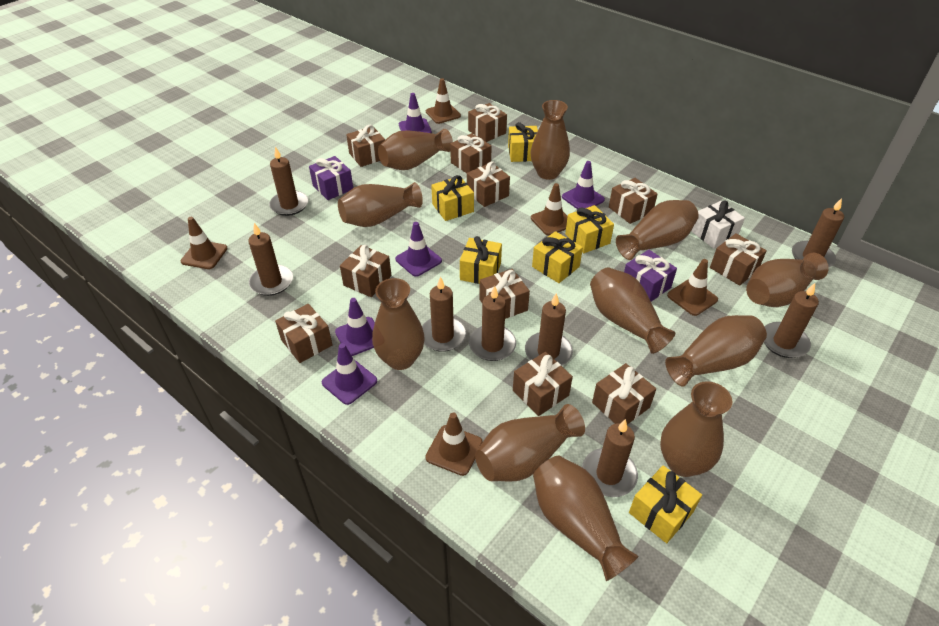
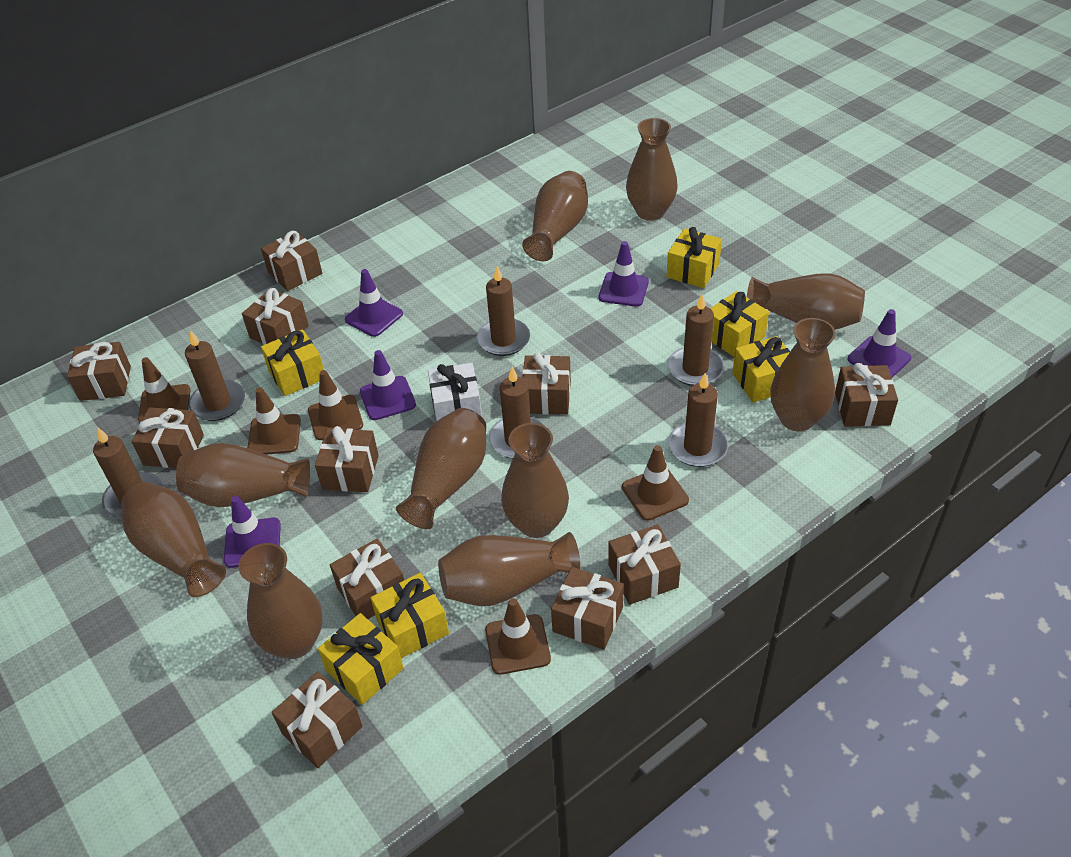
brown candle: 8 -> 6
brown vase: 11 -> 10
purple gift: 2 -> 0

